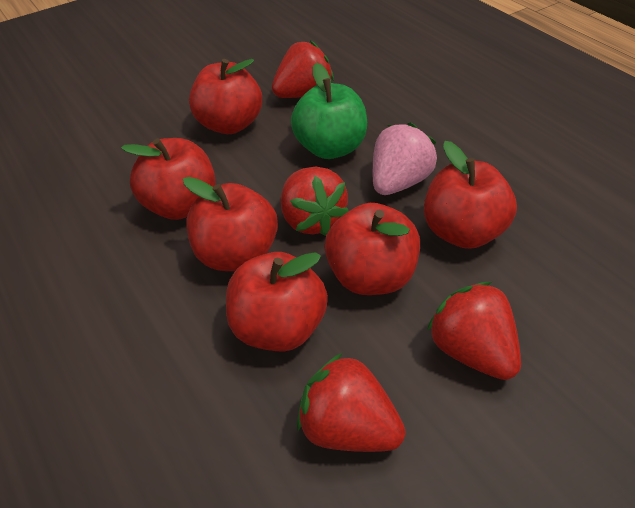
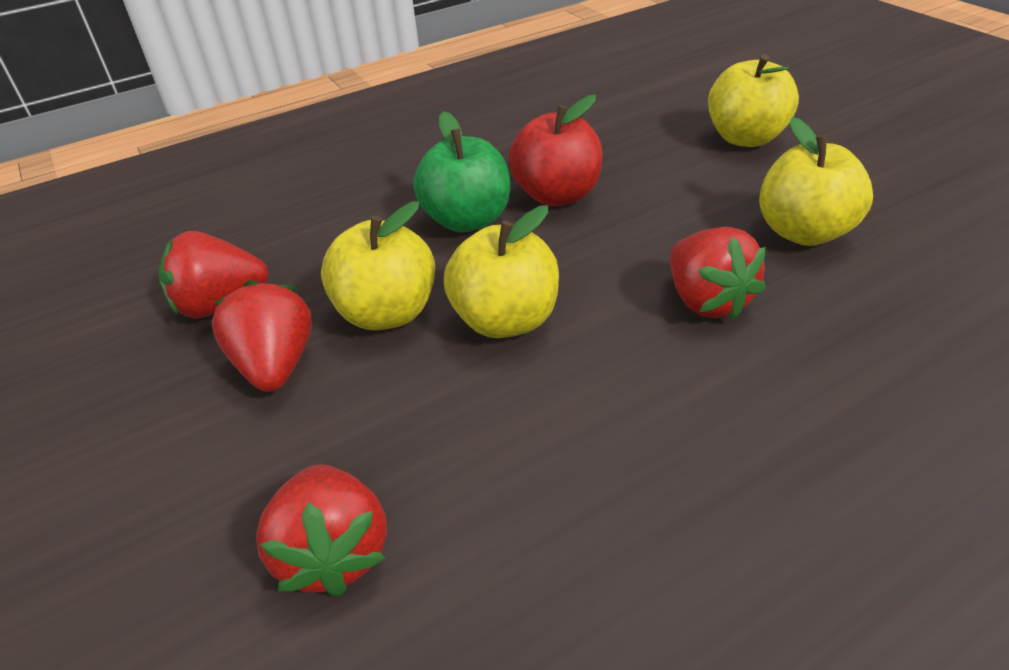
pink strawberry: 1 -> 0
red apple: 6 -> 1
yellow apple: 0 -> 4

